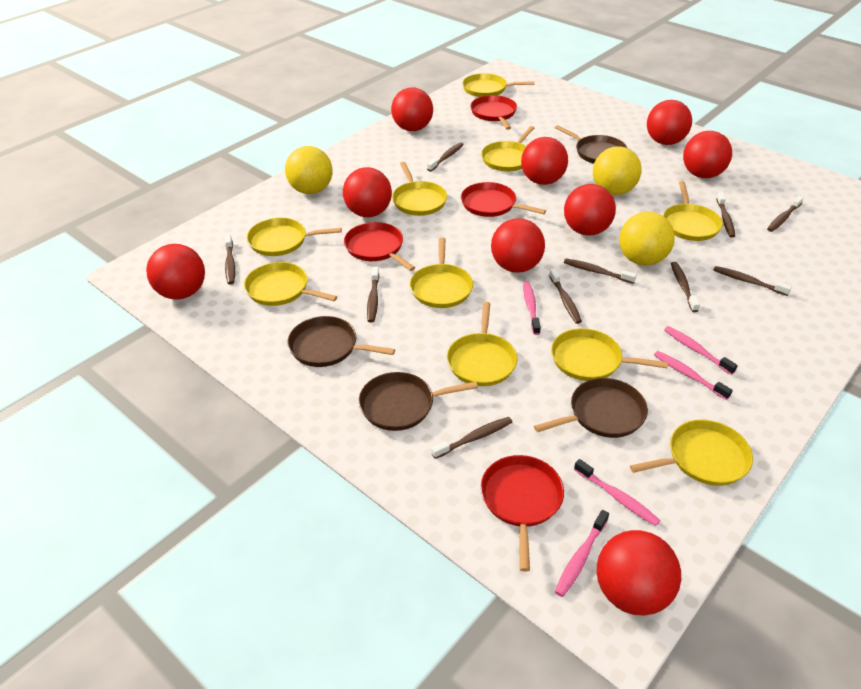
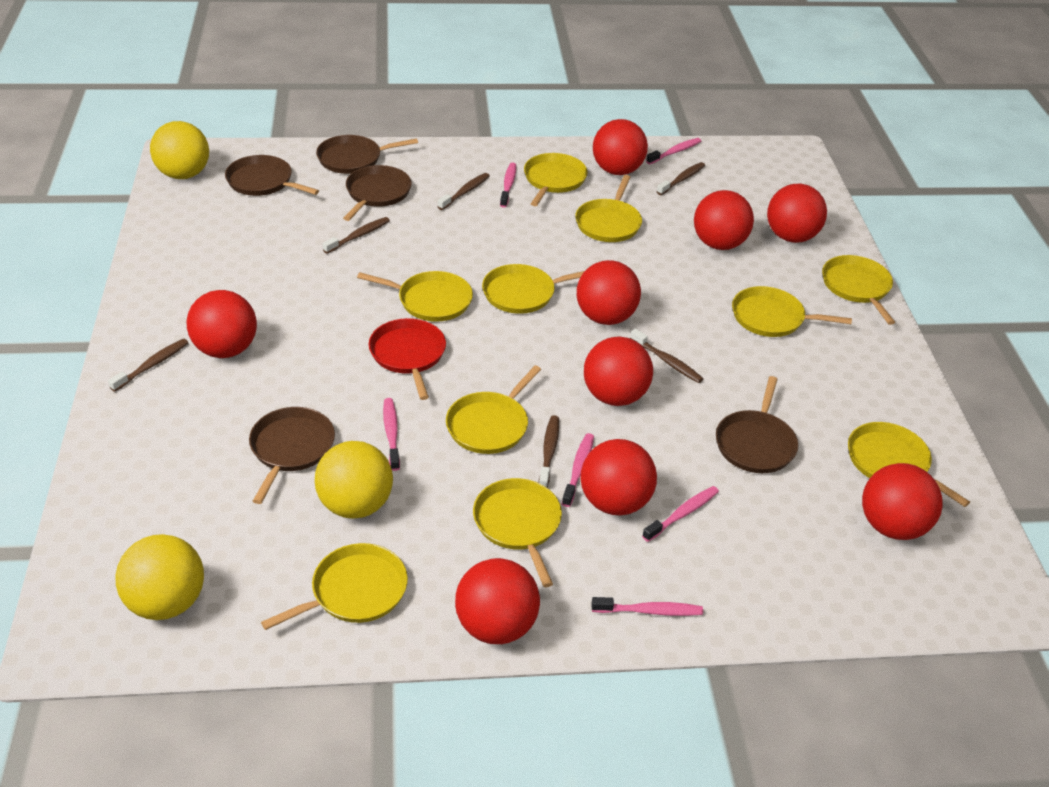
brown pan: 4 -> 5
brown toothbrush: 10 -> 6
pink toothbrush: 5 -> 6
red pan: 4 -> 1

